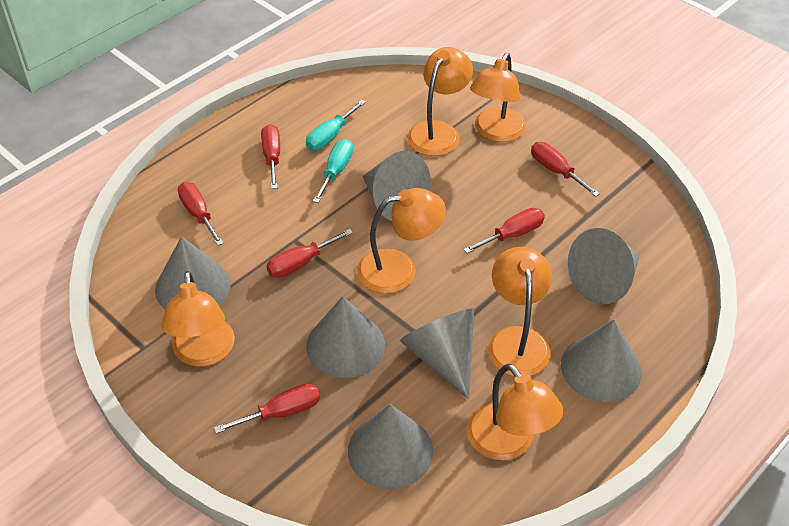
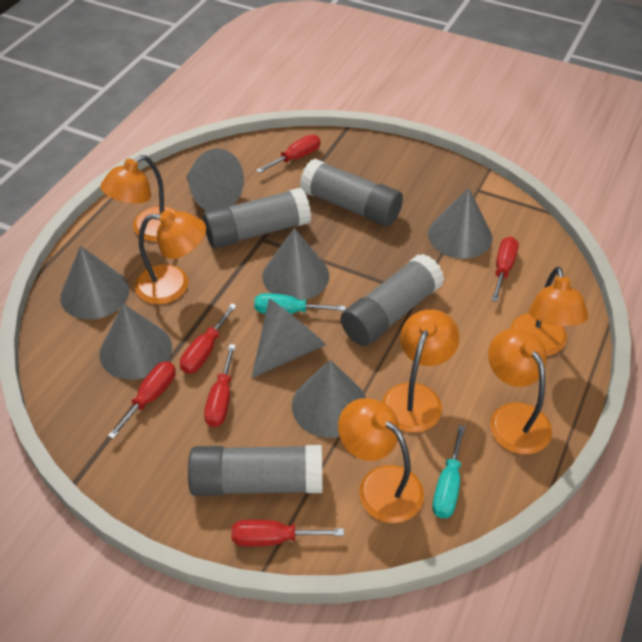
grey glue stick: 0 -> 4

